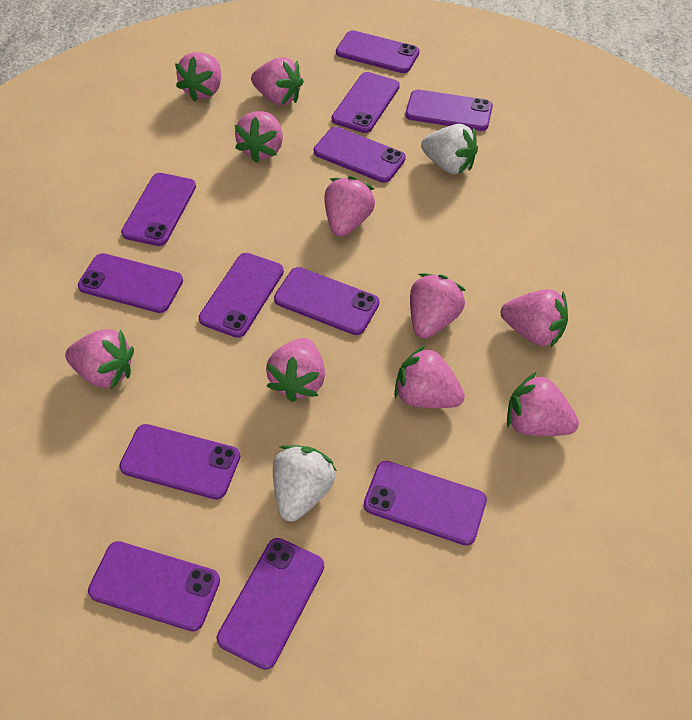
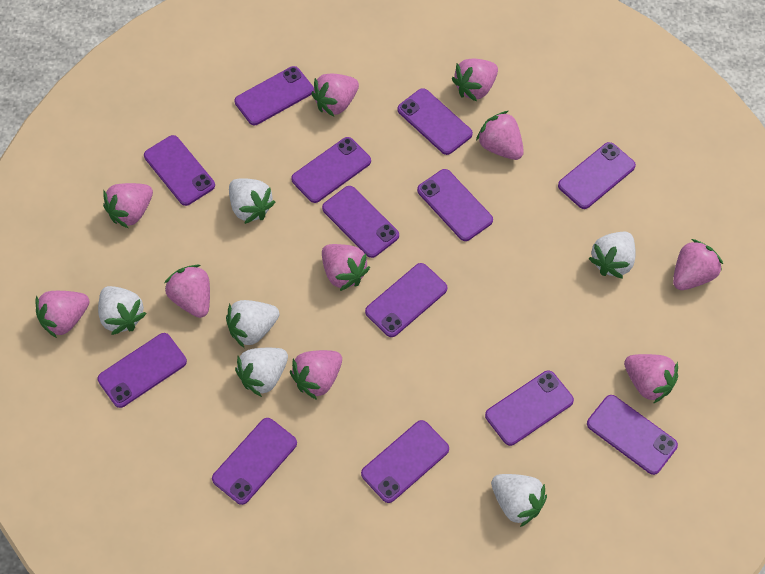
purple phone: 12 -> 13
white strawberry: 2 -> 6

